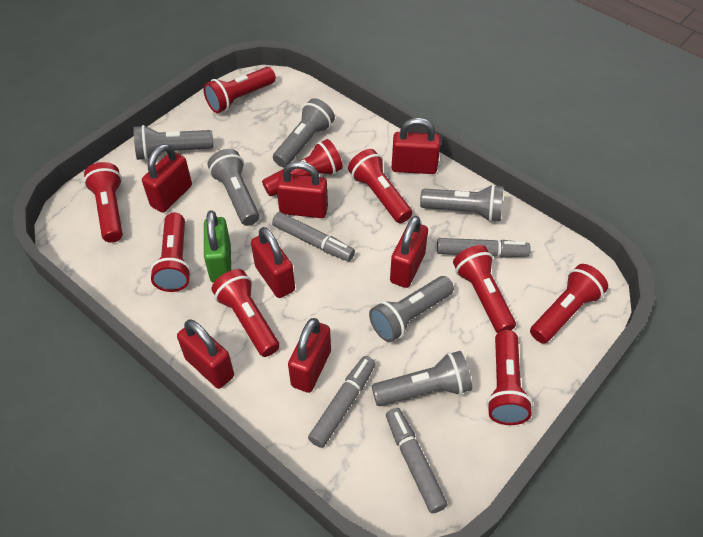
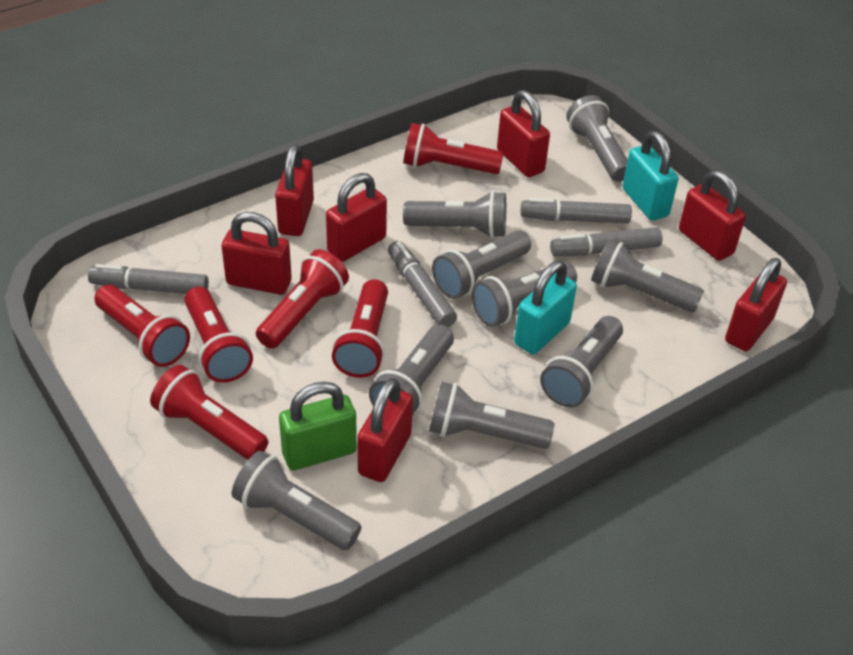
grey flashlight: 6 -> 9
red flashlight: 9 -> 6
turquoise padlock: 0 -> 2

